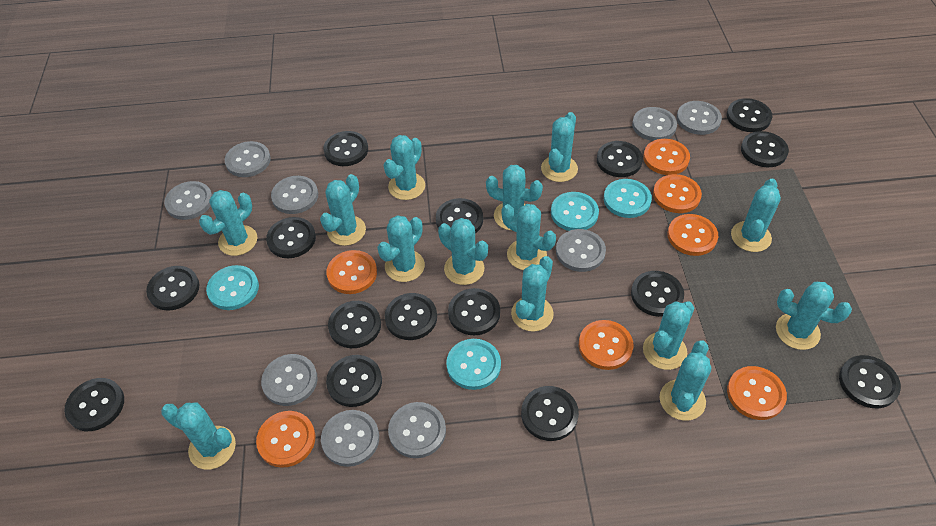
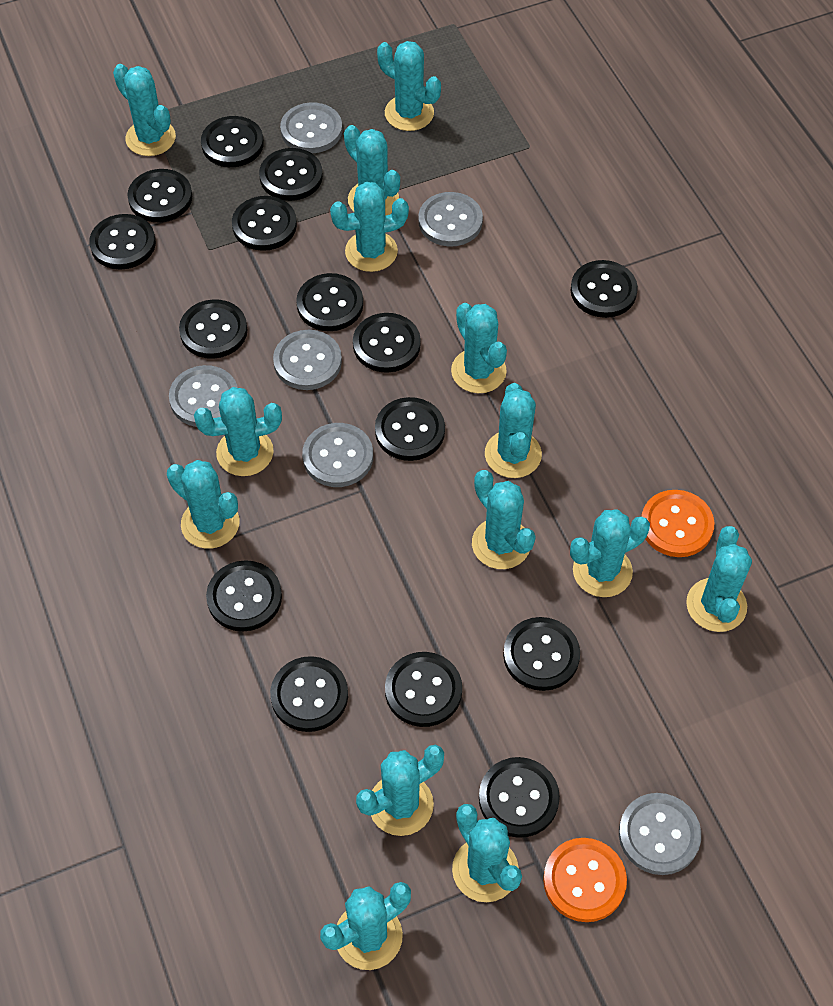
grey button: 9 -> 6
orange button: 7 -> 2
turquoise button: 4 -> 0

